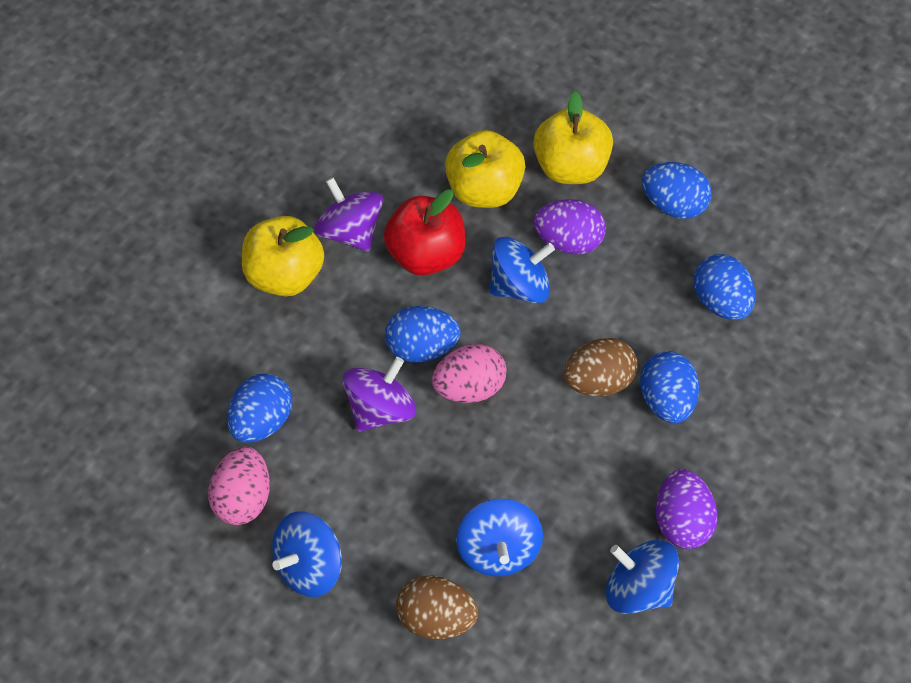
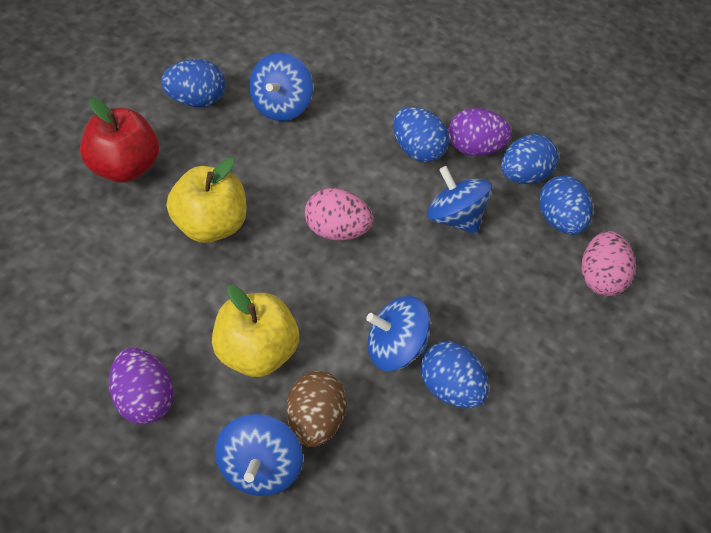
brown egg: 2 -> 1
purple spinning top: 2 -> 0
yellow apple: 3 -> 2

